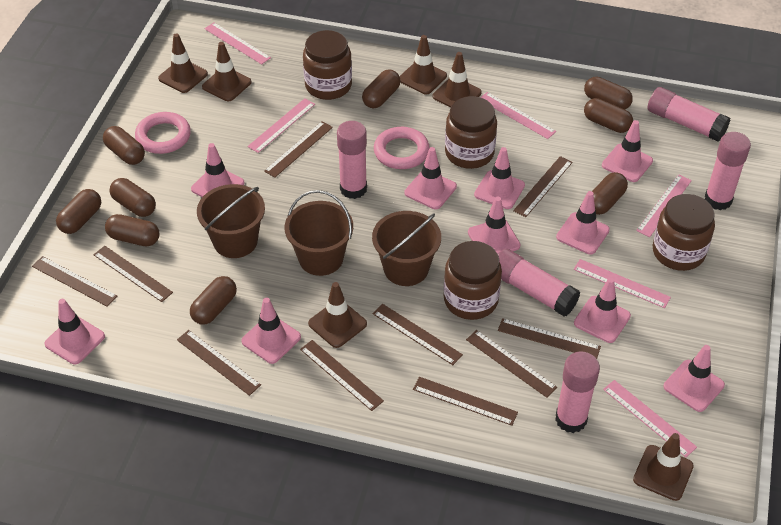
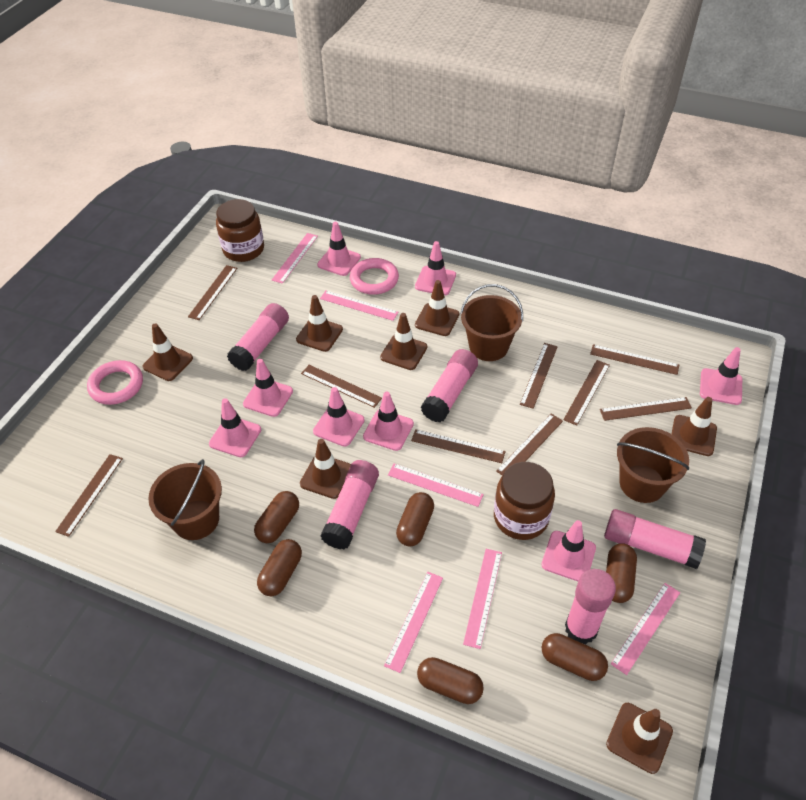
brown capsule: 9 -> 6
brown jar: 4 -> 2
brown ruler: 10 -> 9
brown traffic cone: 6 -> 7
pink traffic cone: 10 -> 8

